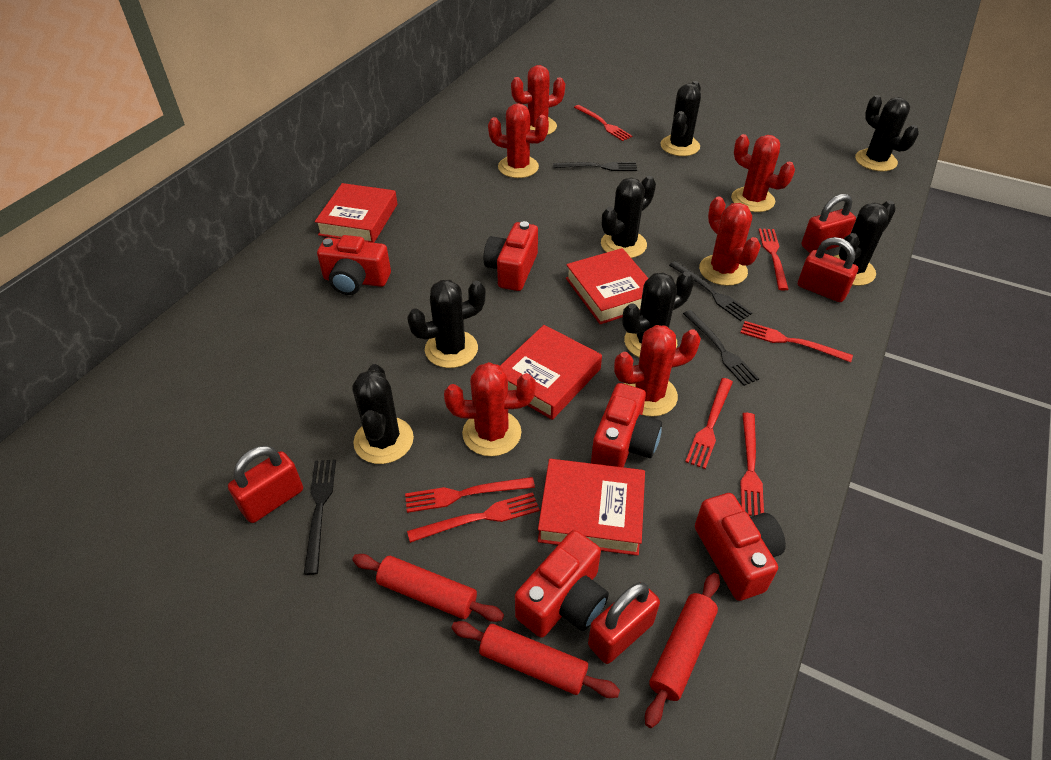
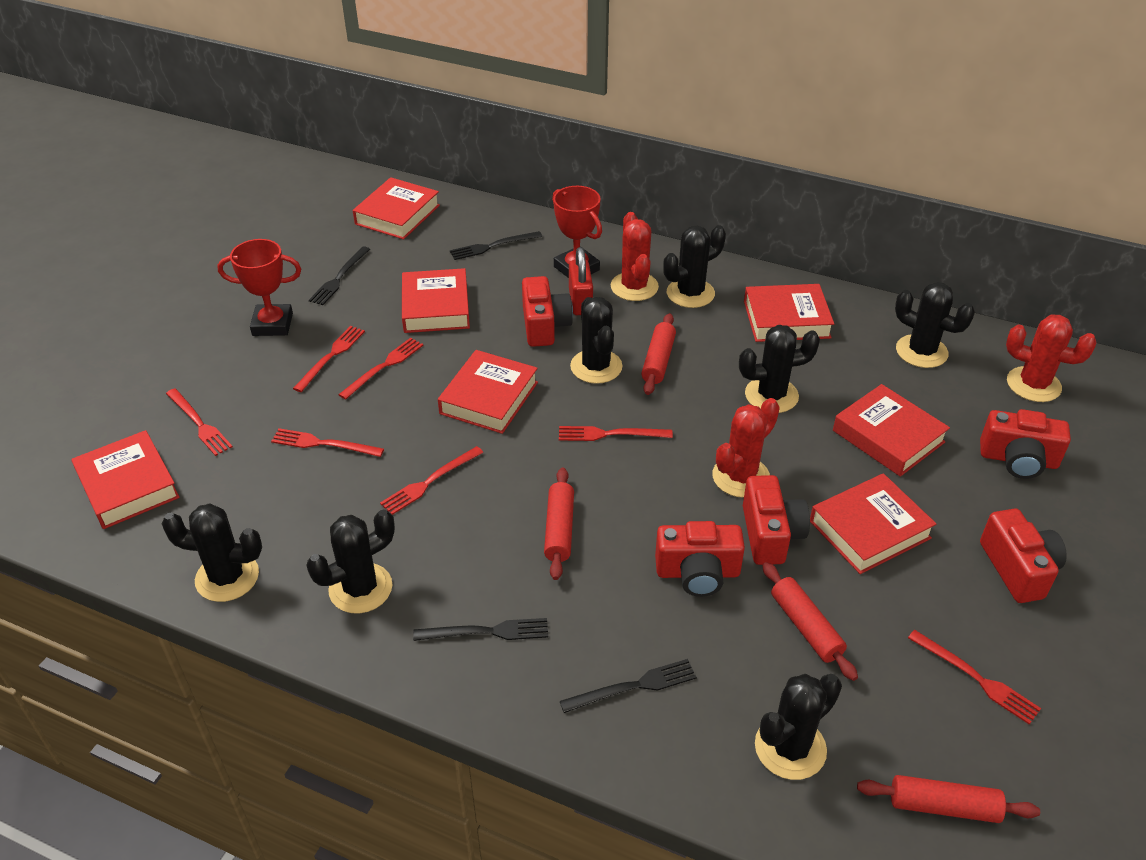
red book: 4 -> 7
red cactus: 6 -> 3
red padlock: 4 -> 1
red rolling pin: 3 -> 4
red trophy: 0 -> 2

